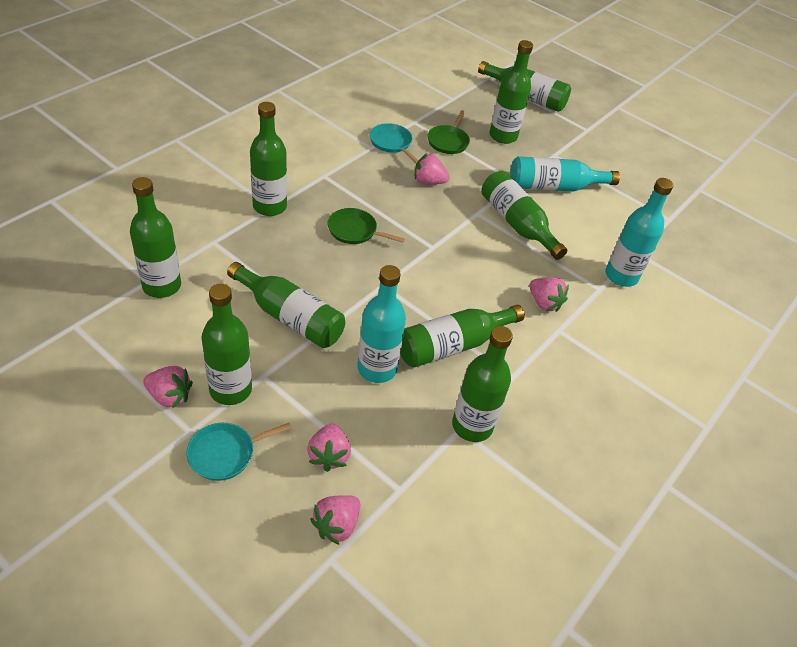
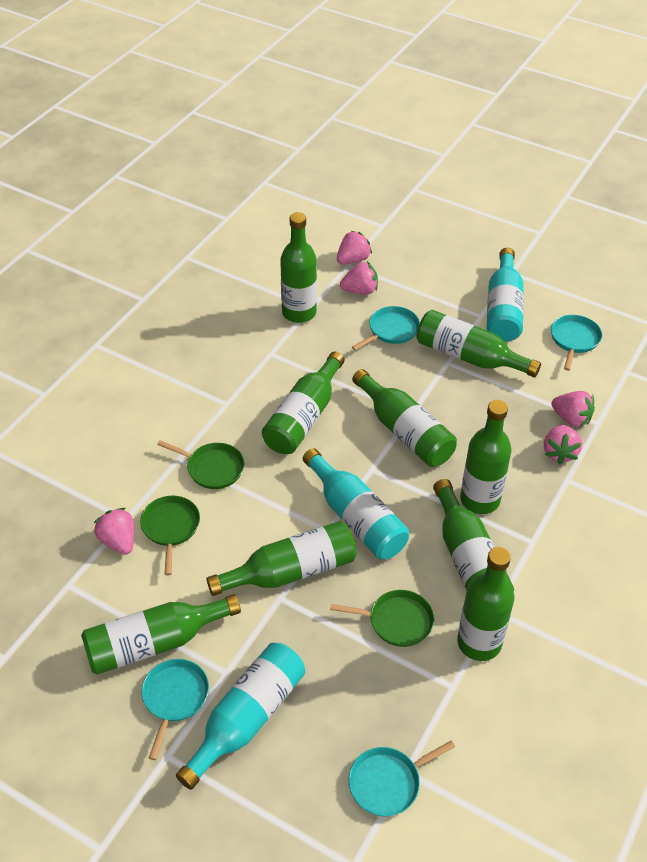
green pan: 2 -> 3
turquoise pan: 2 -> 4

